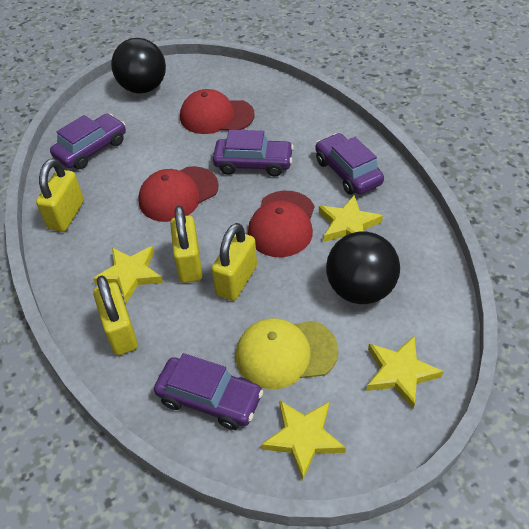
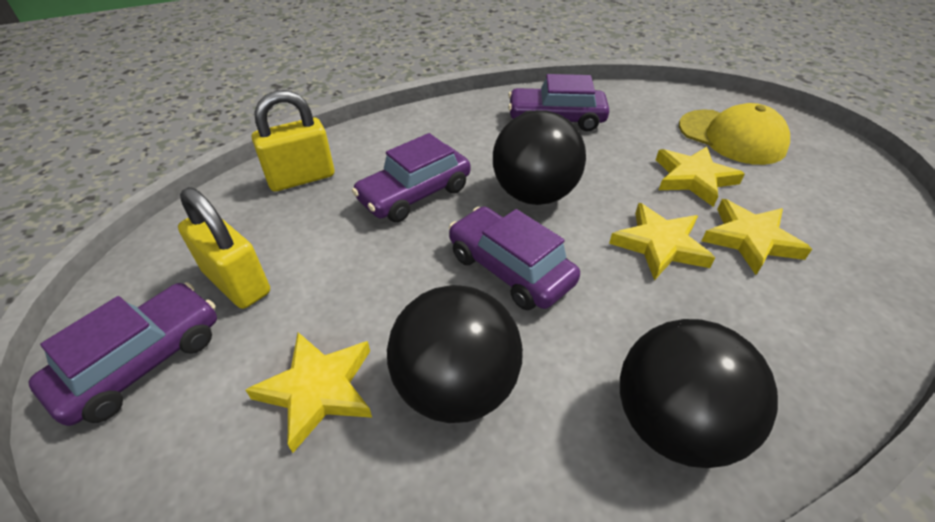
black ball: 2 -> 3
red cap: 3 -> 0
yellow padlock: 4 -> 2

